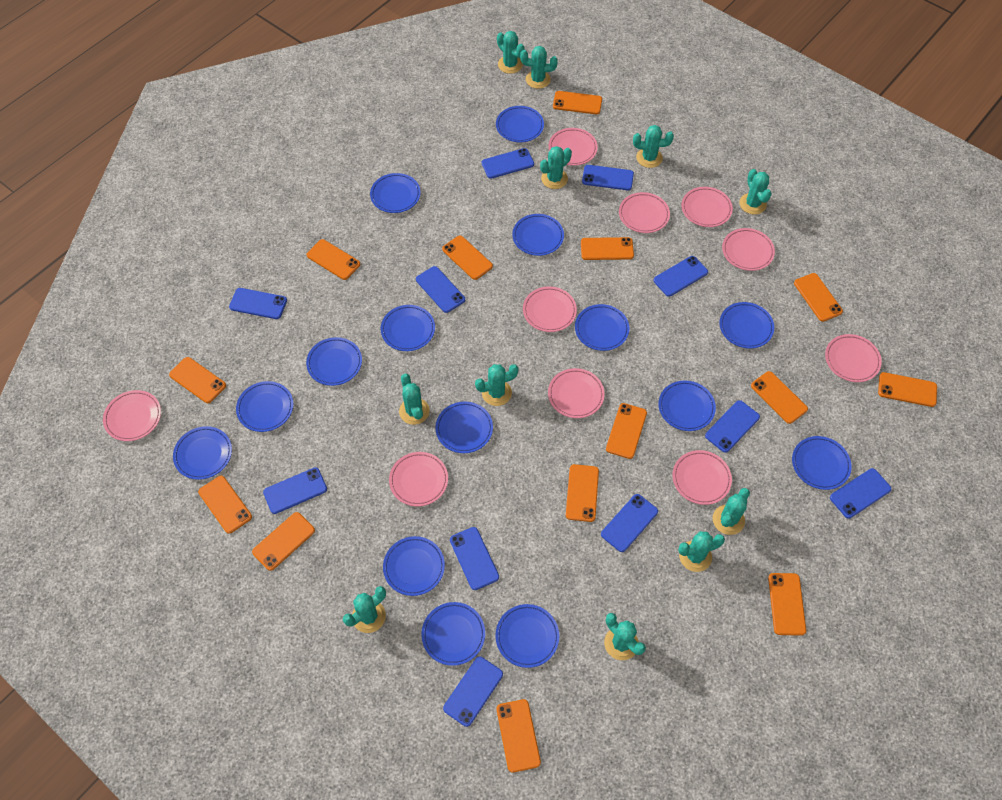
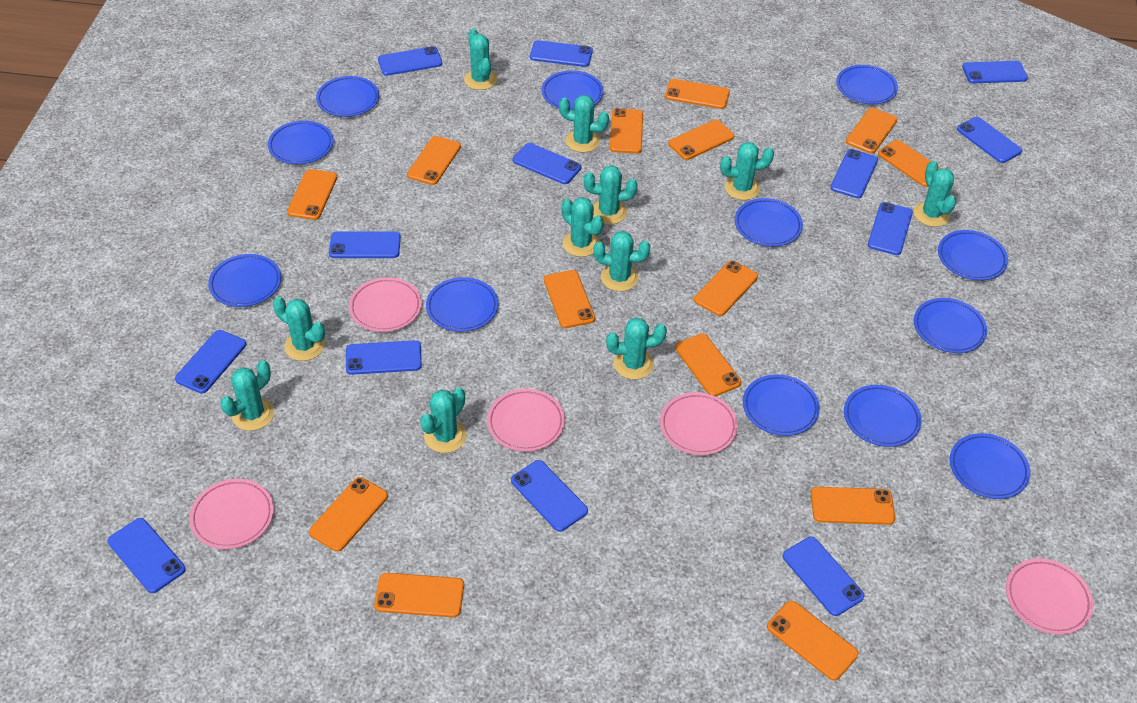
blue phone: 11 -> 13
blue plate: 15 -> 12
pink plate: 10 -> 5

